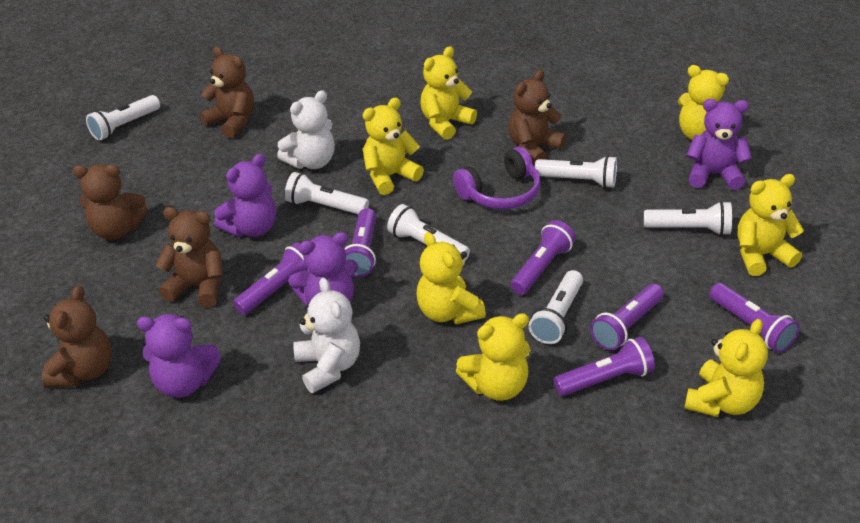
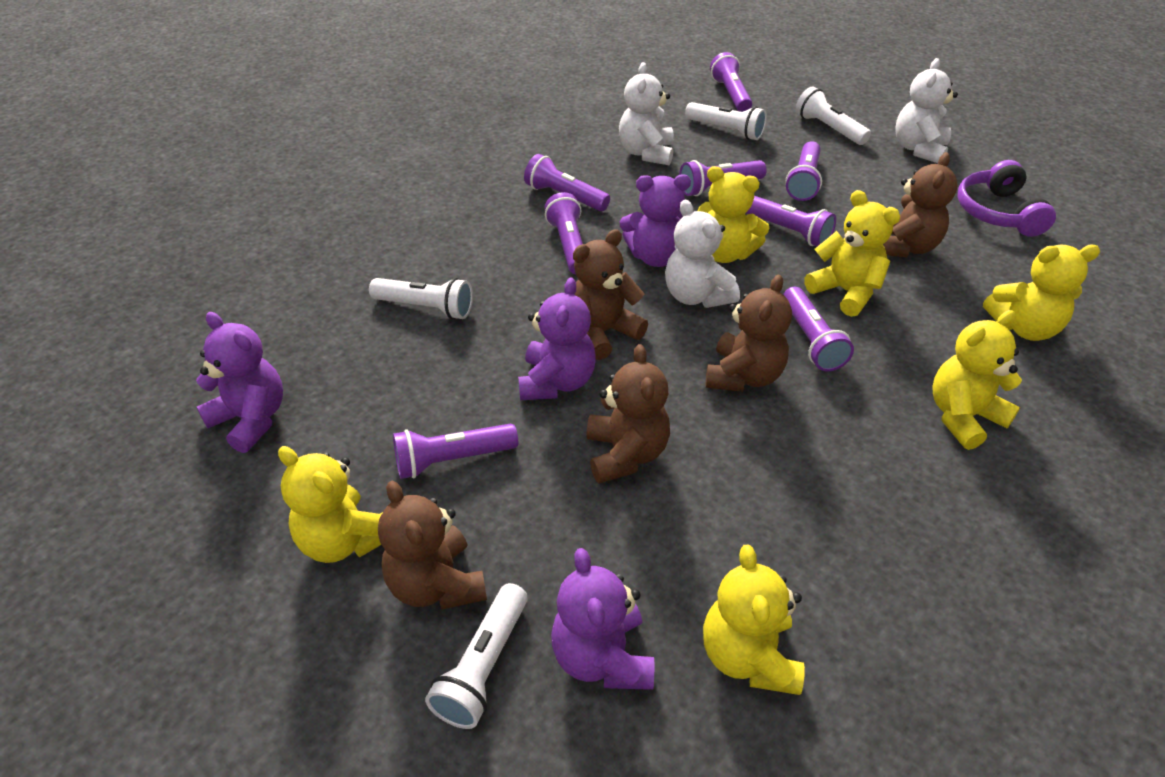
purple flashlight: 6 -> 8
white flashlight: 6 -> 4
white teddy bear: 2 -> 3
yellow teddy bear: 7 -> 6

